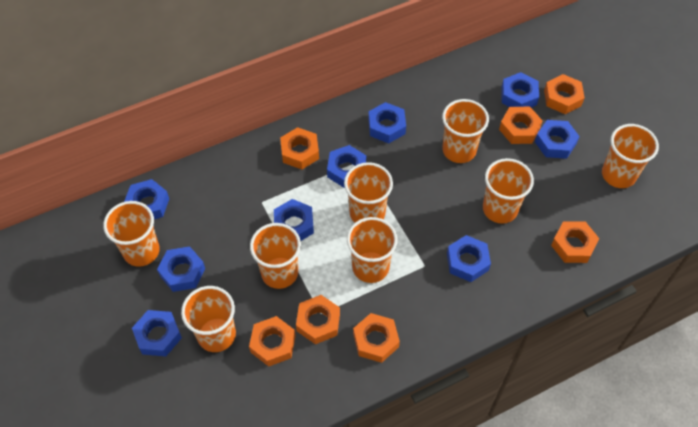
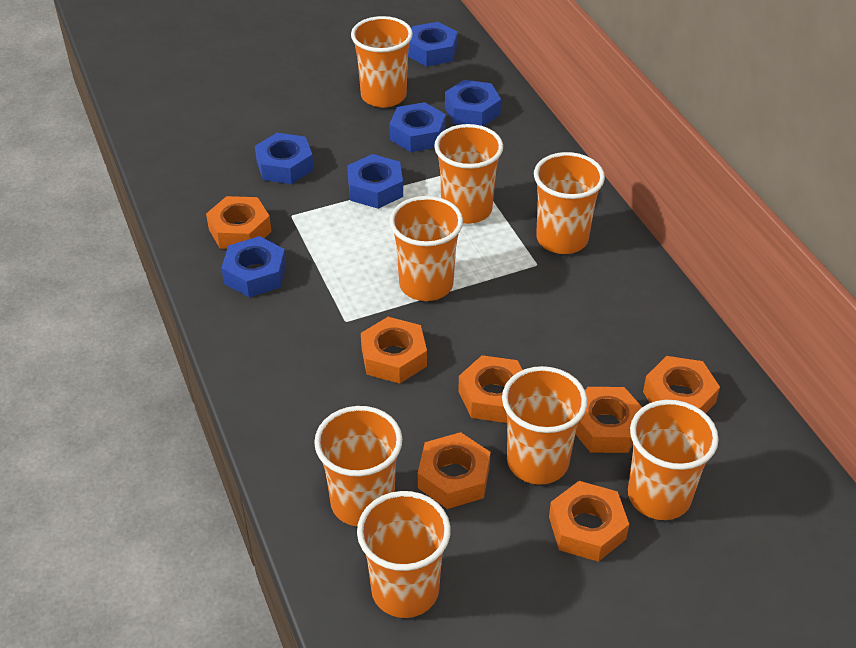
blue nut: 9 -> 6

